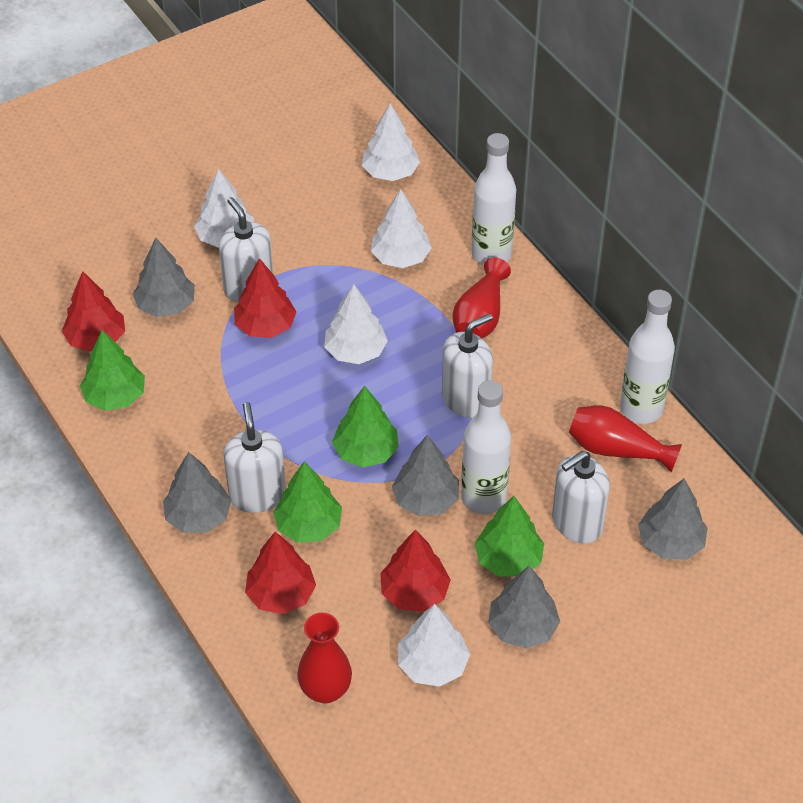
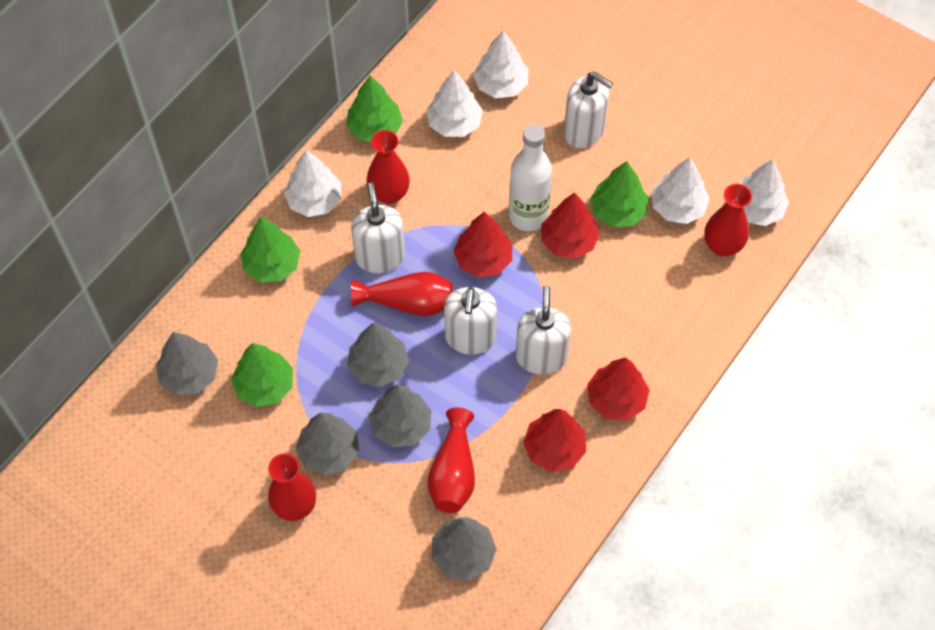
red vase: 3 -> 5
white bottle: 3 -> 1

